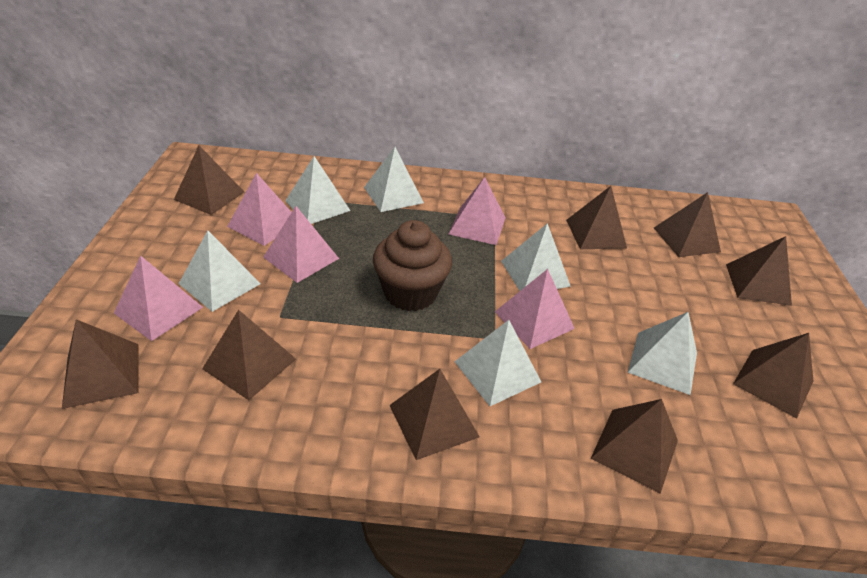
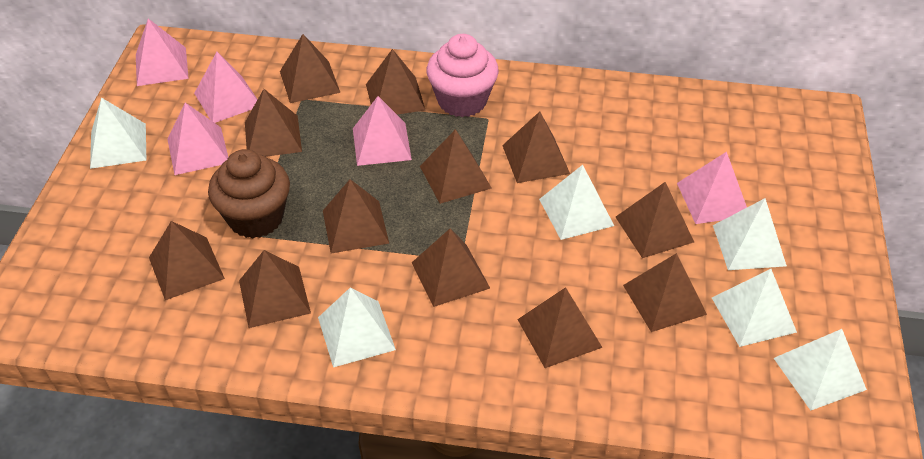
brown pyramid: 9 -> 12
pink cupcake: 0 -> 1

